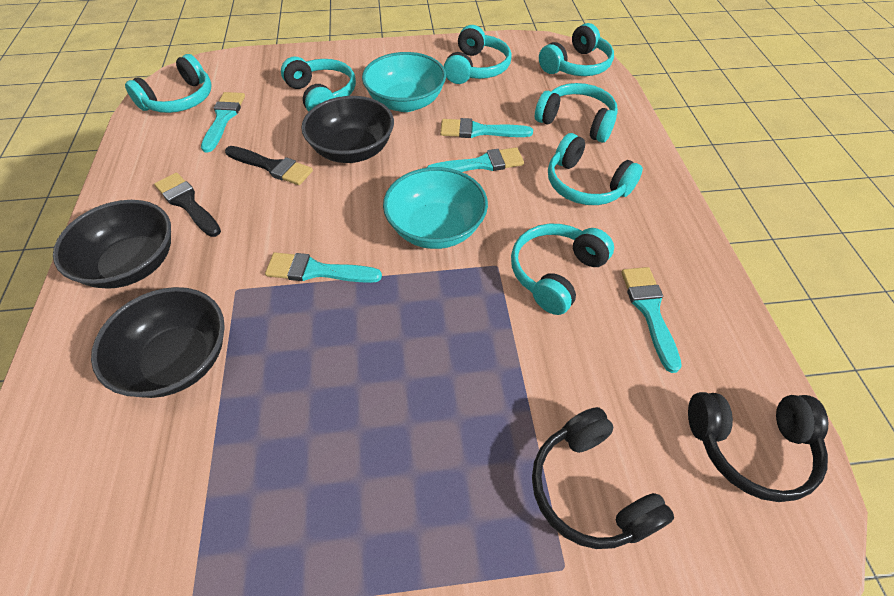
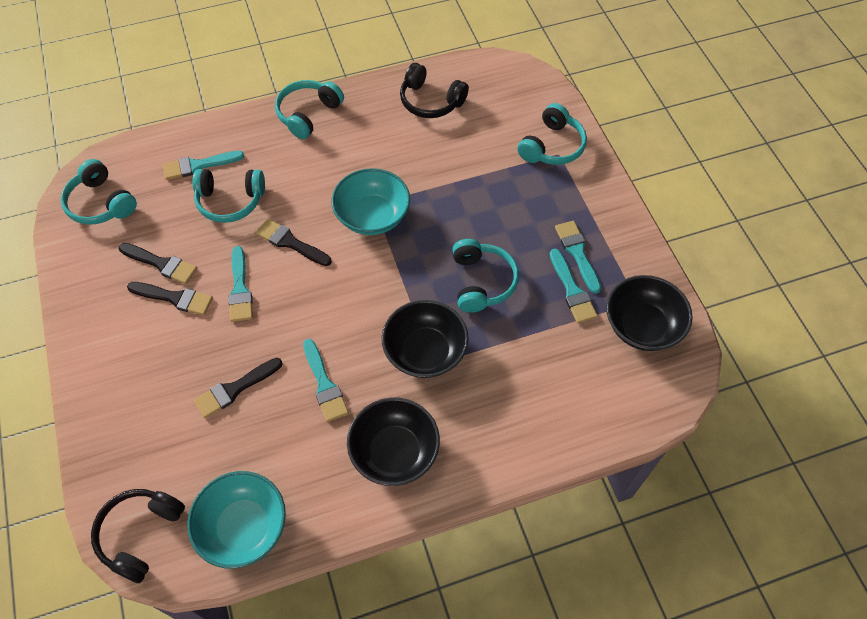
black brush: 2 -> 4
turquoise headphones: 7 -> 5

